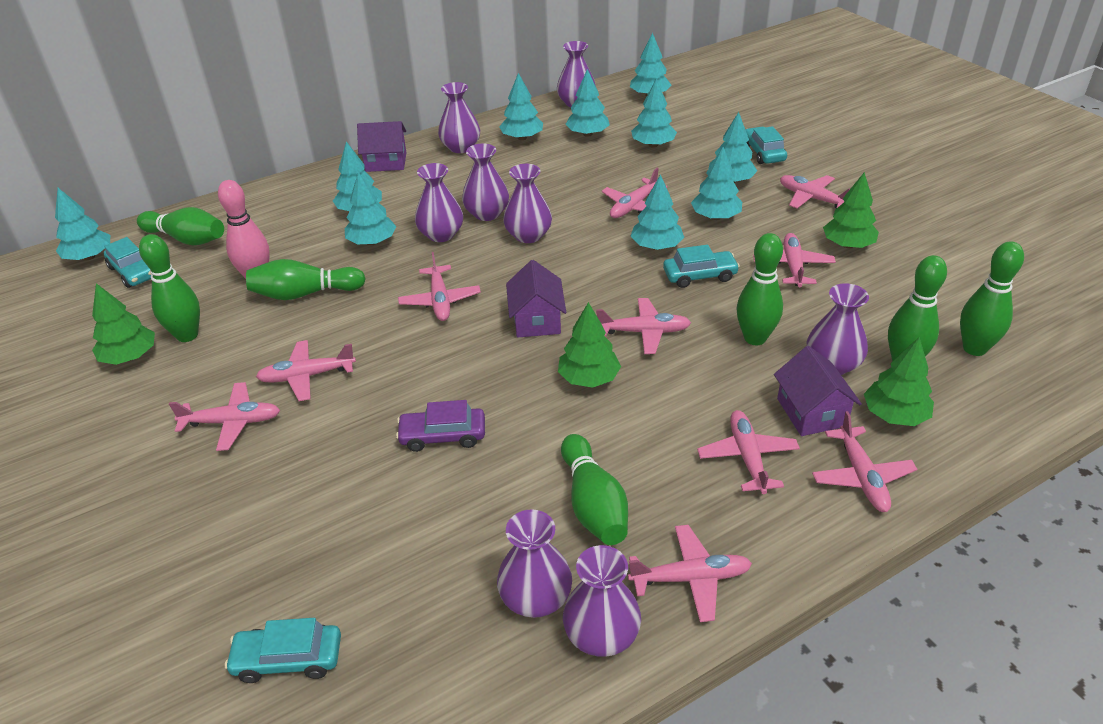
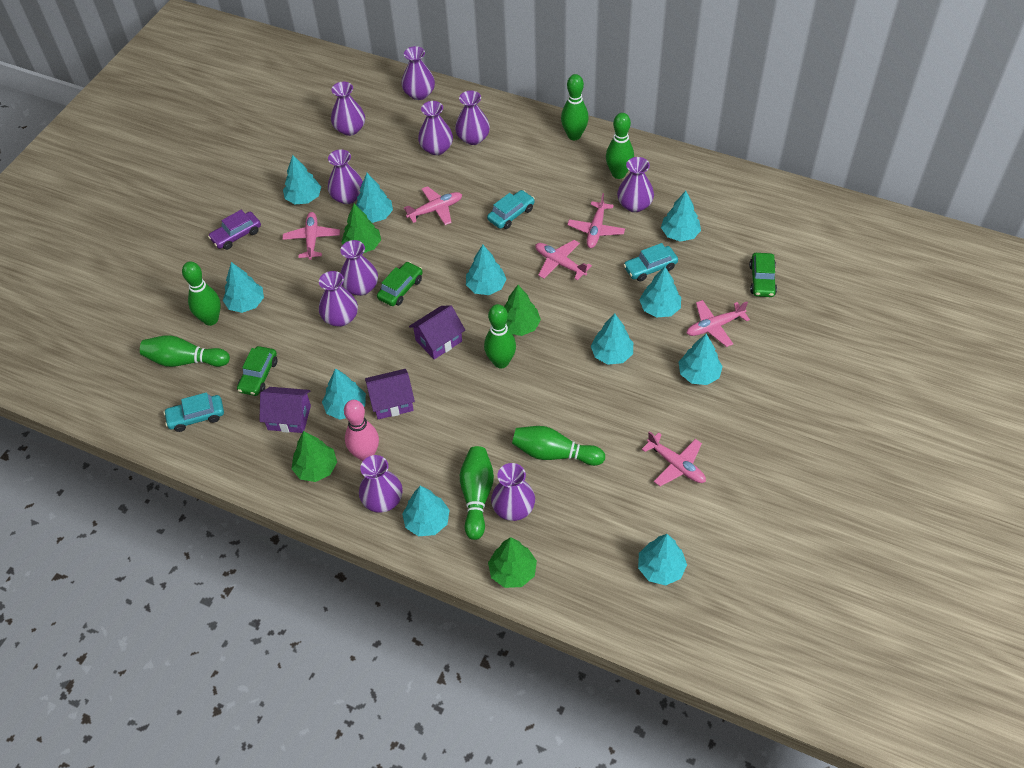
green car: 0 -> 3
pink plane: 10 -> 6
purple vase: 8 -> 10
turquoise car: 4 -> 3
turquoise tree: 10 -> 11

